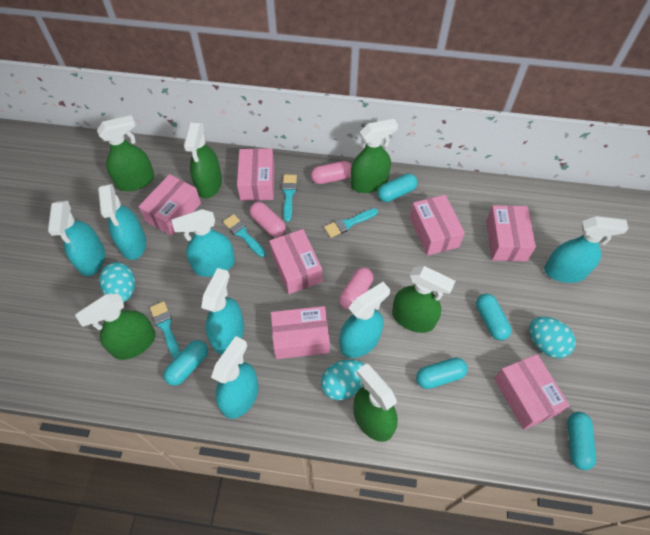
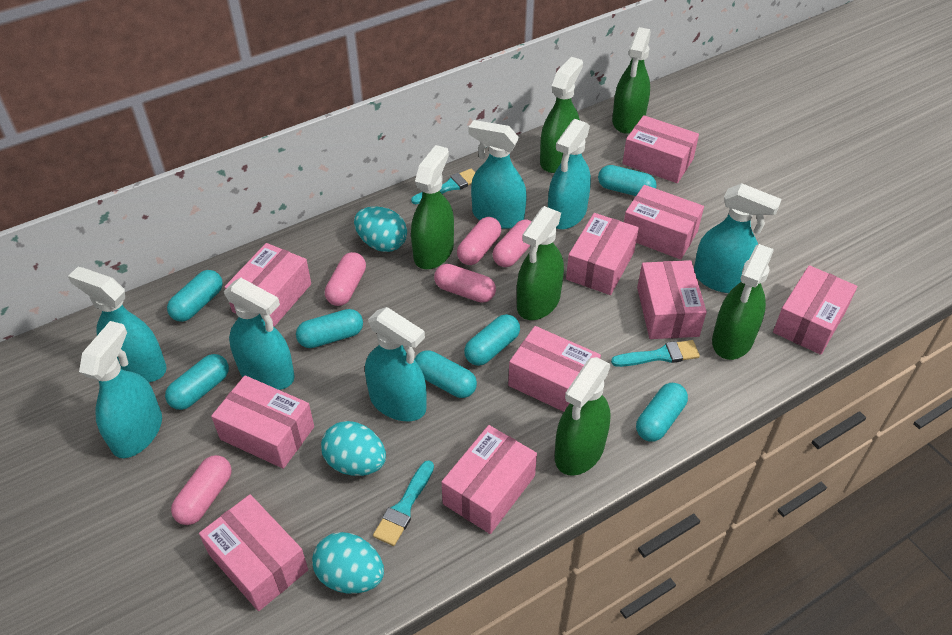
pink box: 7 -> 10
pink capsule: 3 -> 5
turquoise brush: 4 -> 3
turquoise capsule: 5 -> 7

